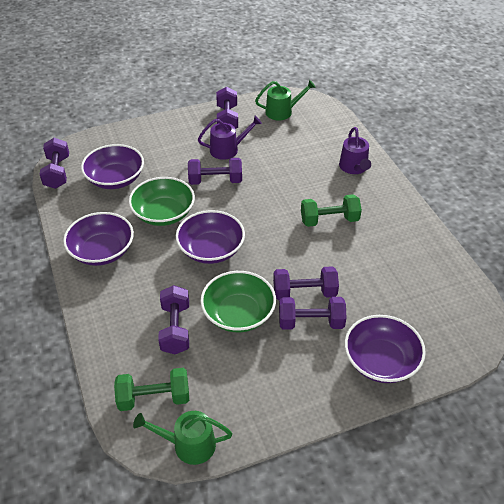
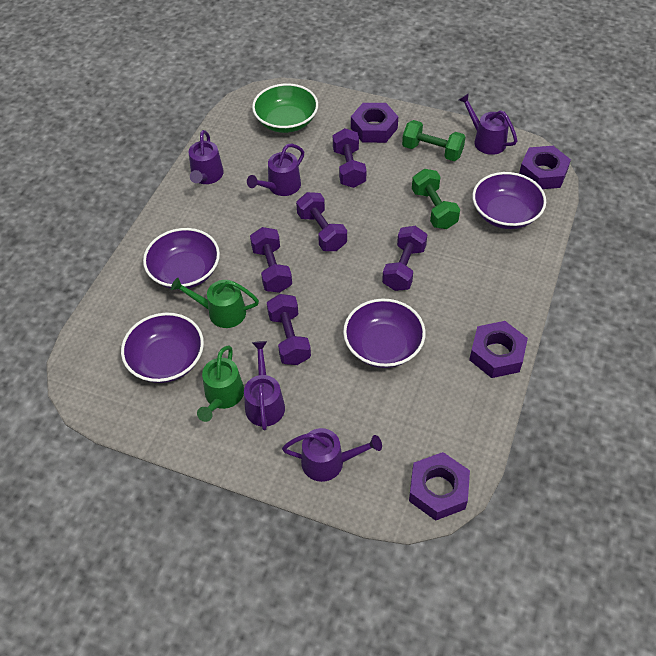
green bowl: 2 -> 1
purple dumbbell: 6 -> 5
purple nut: 0 -> 4
purple watering can: 2 -> 5

